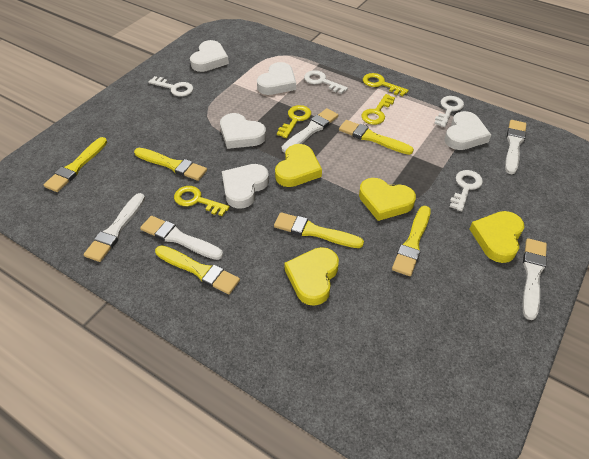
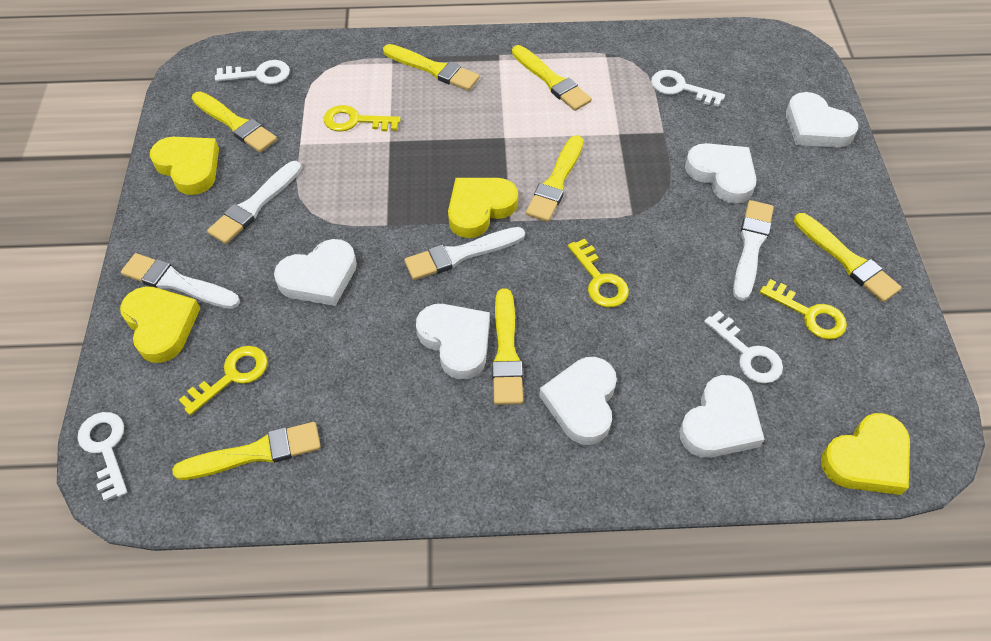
white brush: 5 -> 4
white heart: 5 -> 6
yellow brush: 6 -> 7

